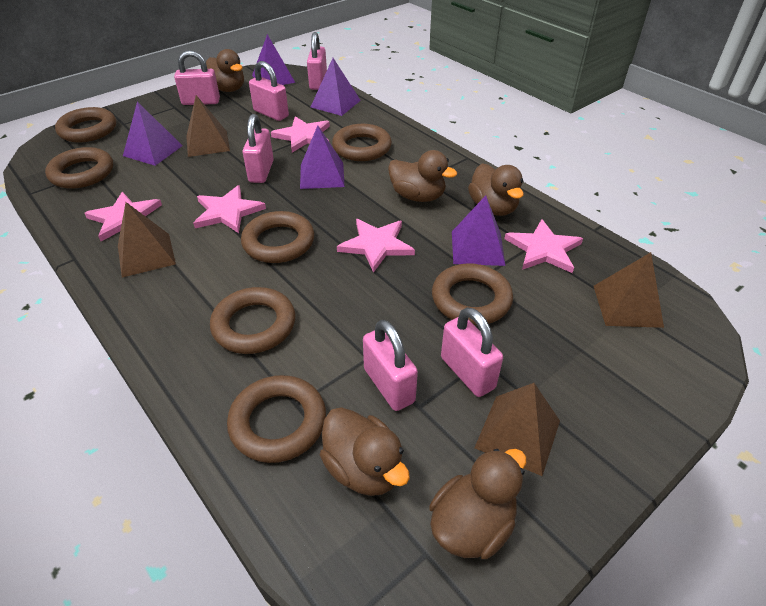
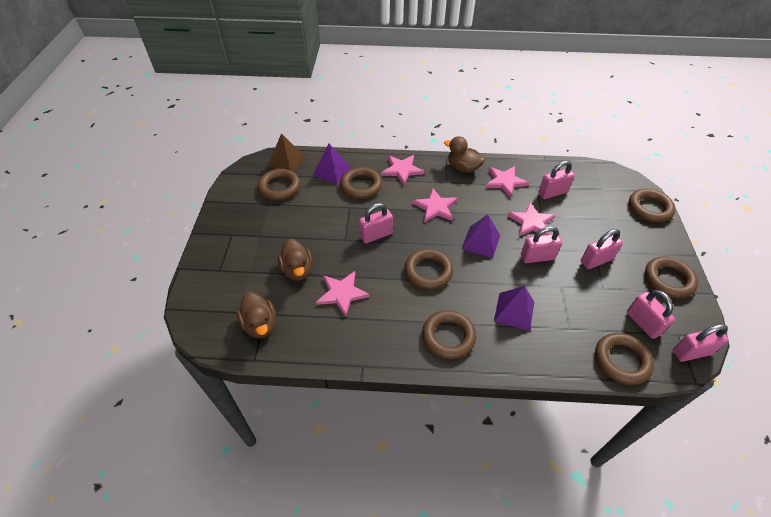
brown duck: 5 -> 3
brown pyramid: 4 -> 1
purple pyramid: 5 -> 3

